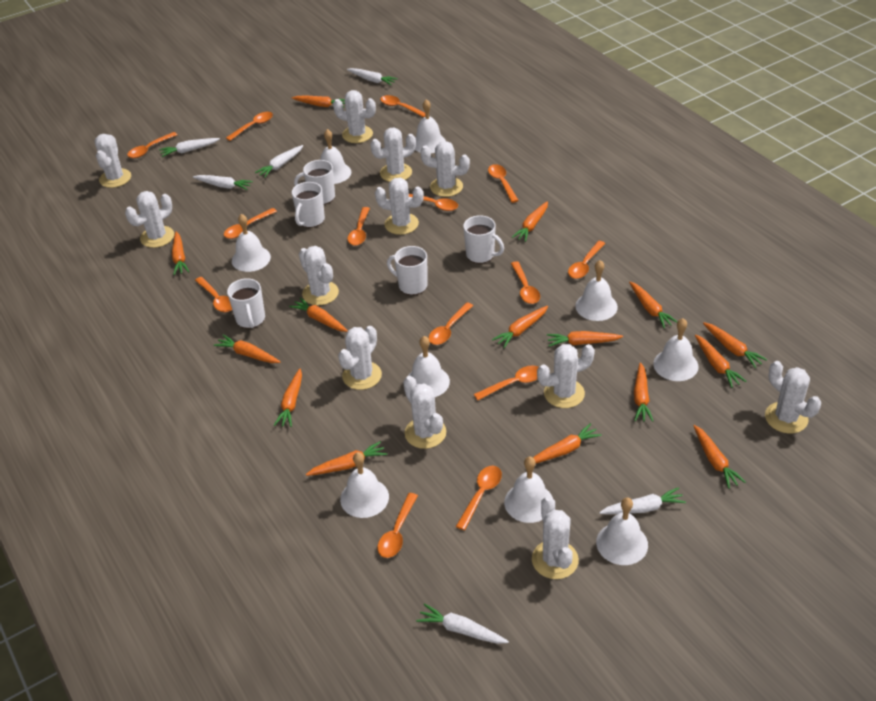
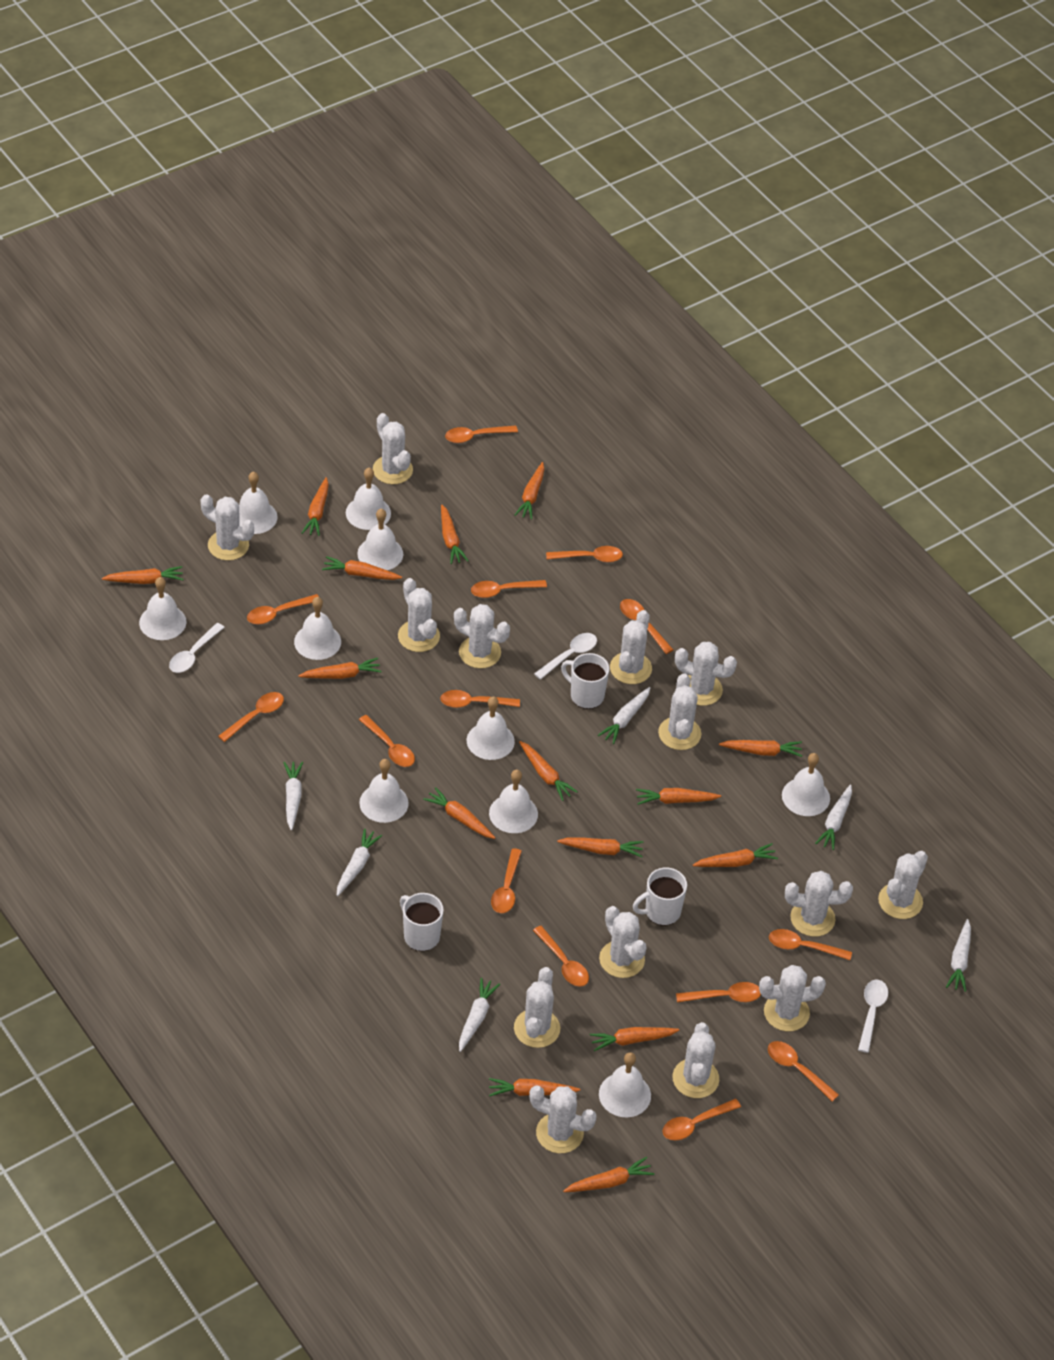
white bell: 9 -> 10
white cactus: 12 -> 14
white mug: 5 -> 3
white spoon: 0 -> 3

